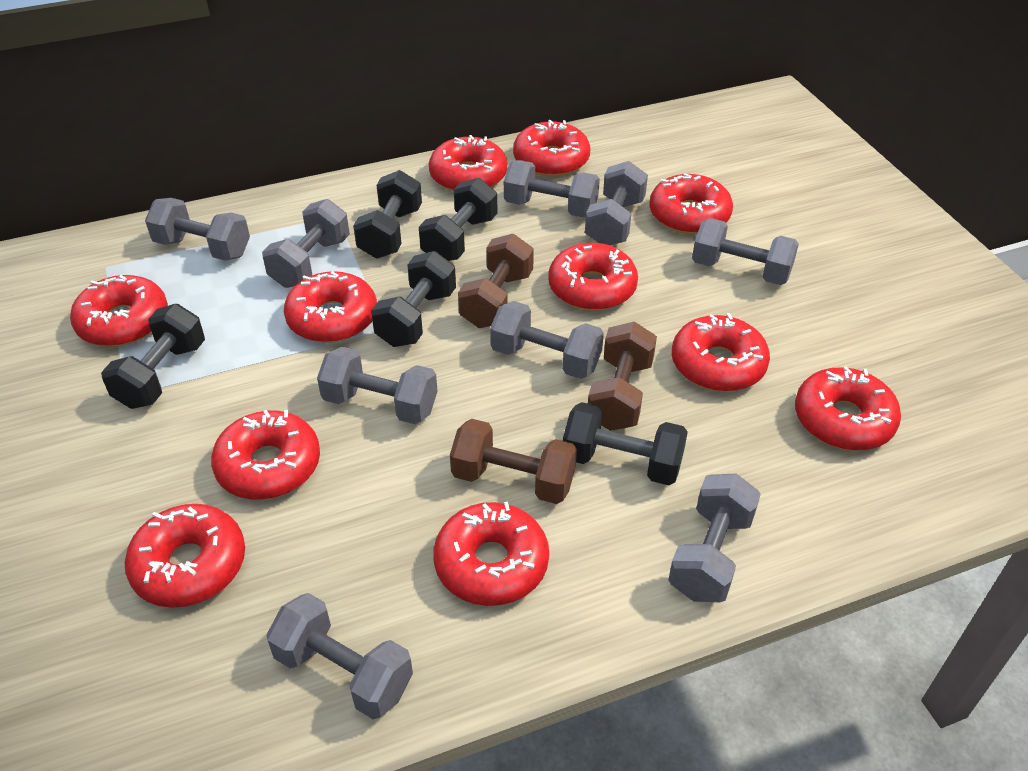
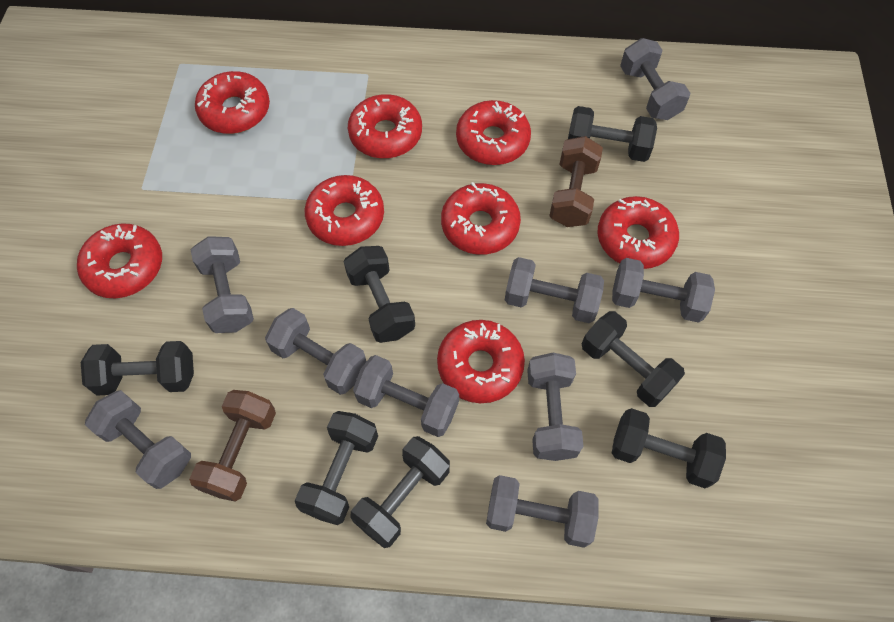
black dumbbell: 5 -> 7
brown dumbbell: 3 -> 2
red donut: 11 -> 8

